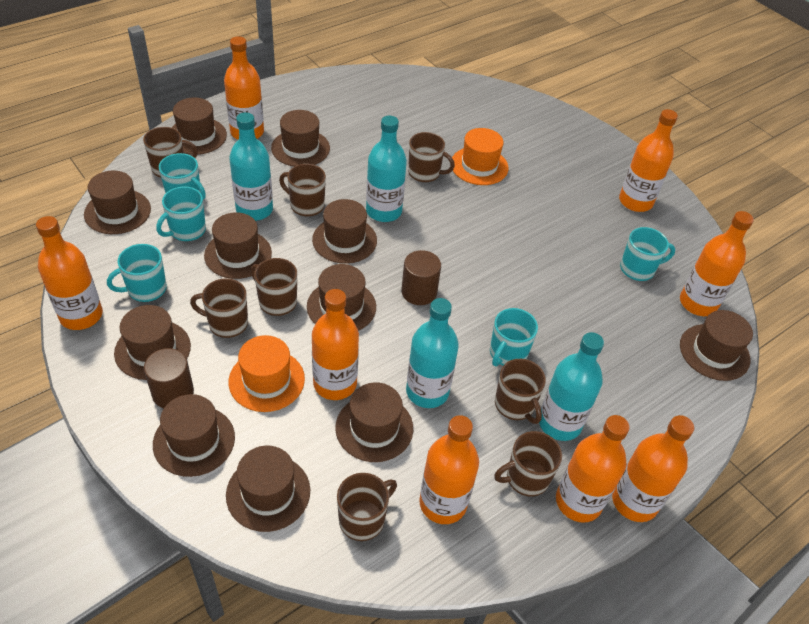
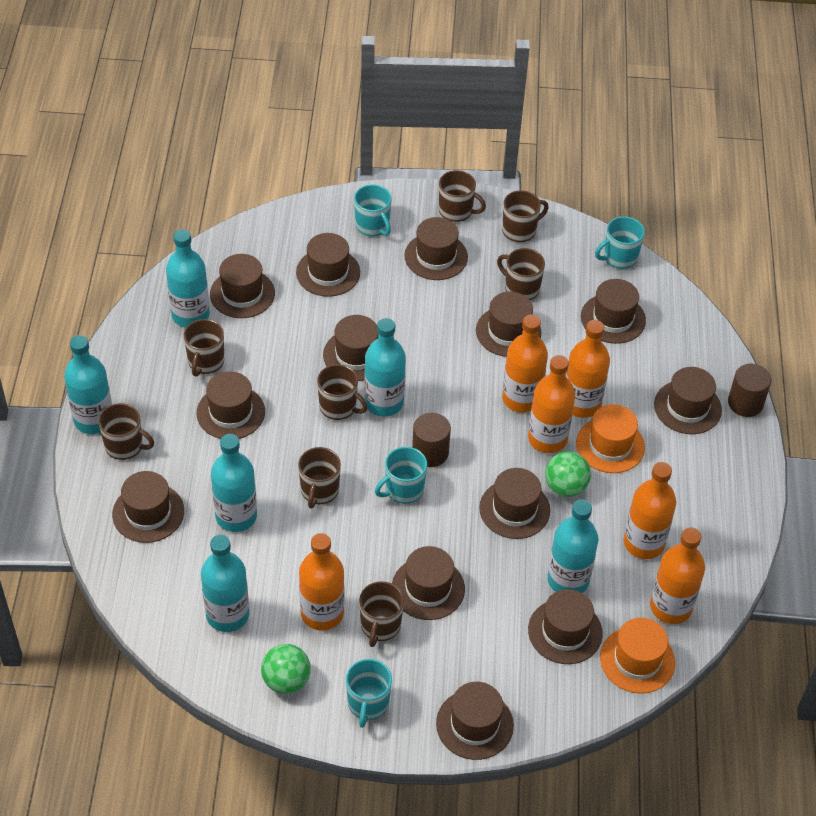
brown hat: 11 -> 13
green ball: 0 -> 2
orange bottle: 8 -> 6
turquoise bottle: 4 -> 6
turquoise mug: 5 -> 4

